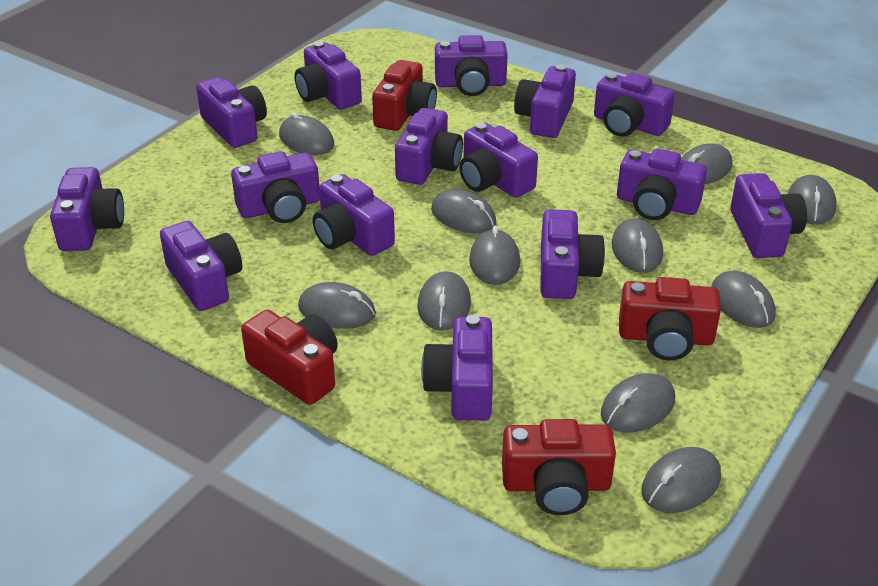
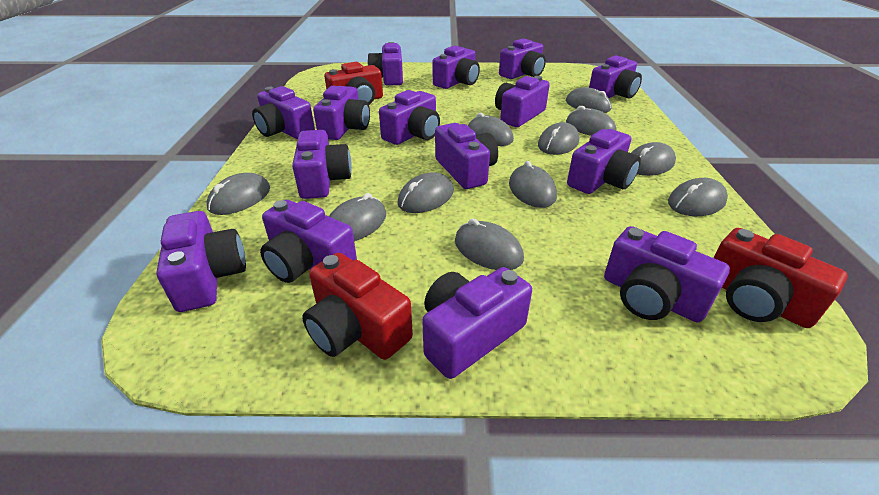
red camera: 4 -> 3

